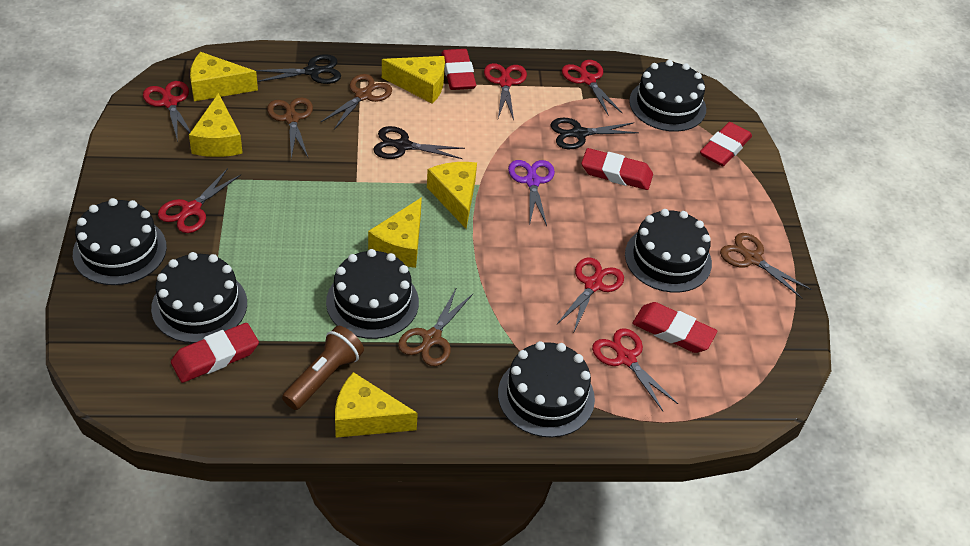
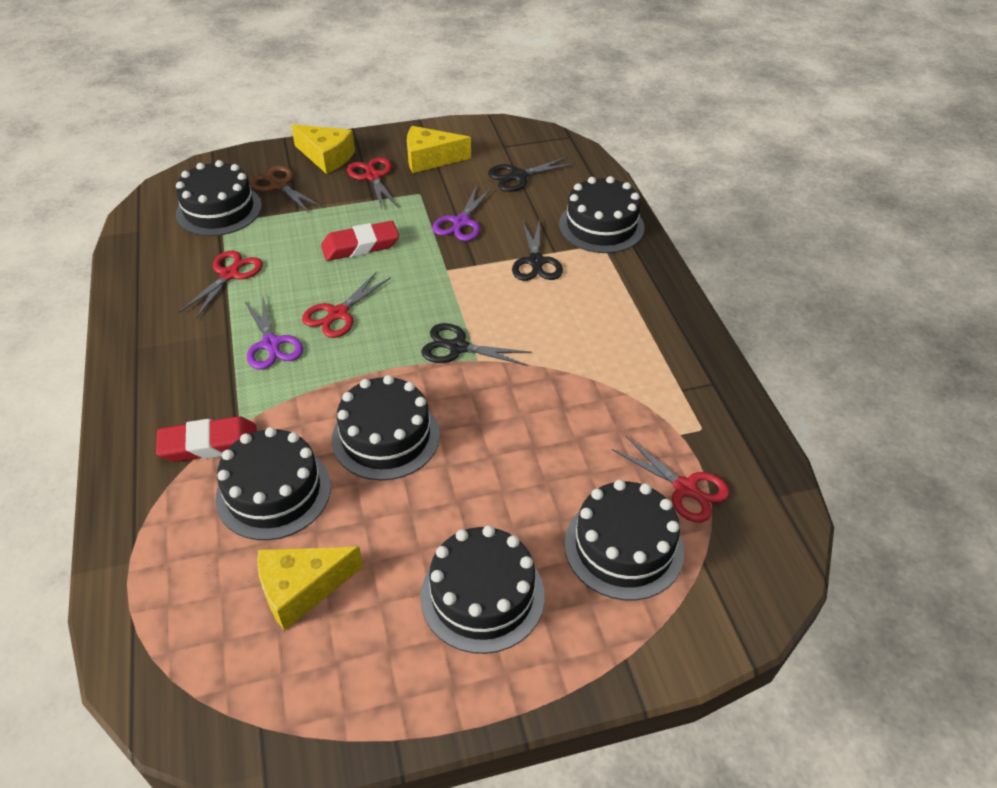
brown flashlight: 1 -> 0
brown scissors: 4 -> 1
purple scissors: 1 -> 2
red eraser: 5 -> 2
red scissors: 6 -> 4
yellow cheese: 6 -> 3

